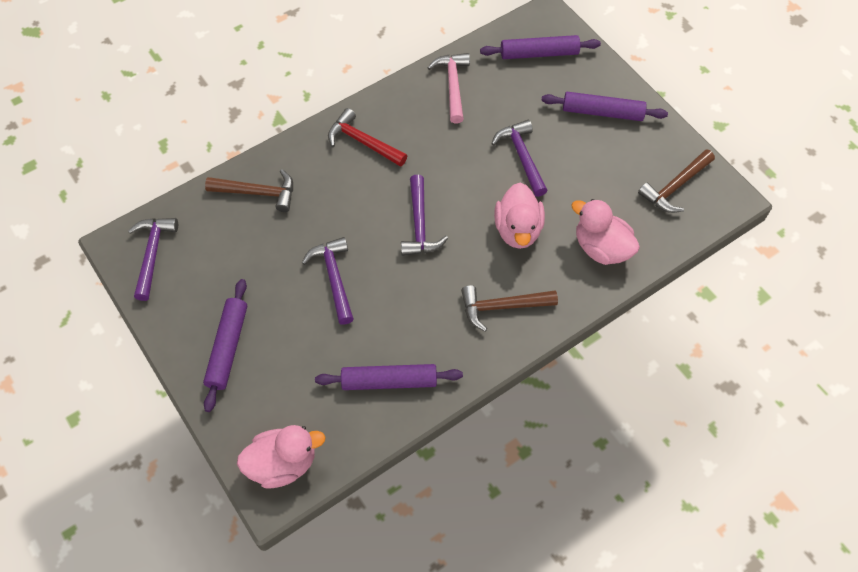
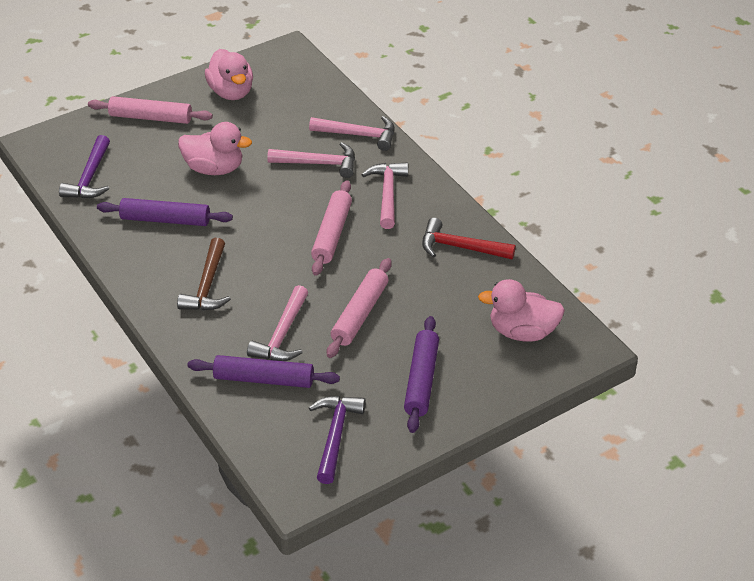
brown hammer: 3 -> 1
pink hammer: 1 -> 4
pink rolling pin: 0 -> 3
purple hammer: 4 -> 2
purple rolling pin: 4 -> 3

